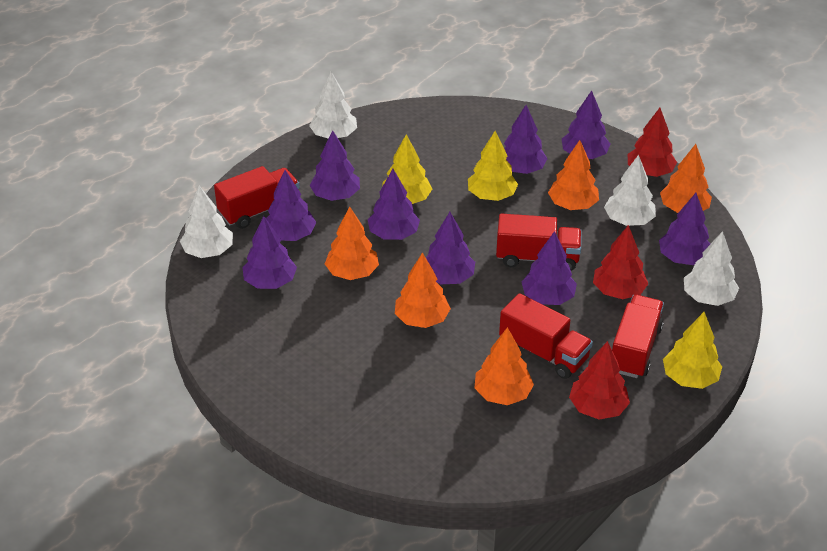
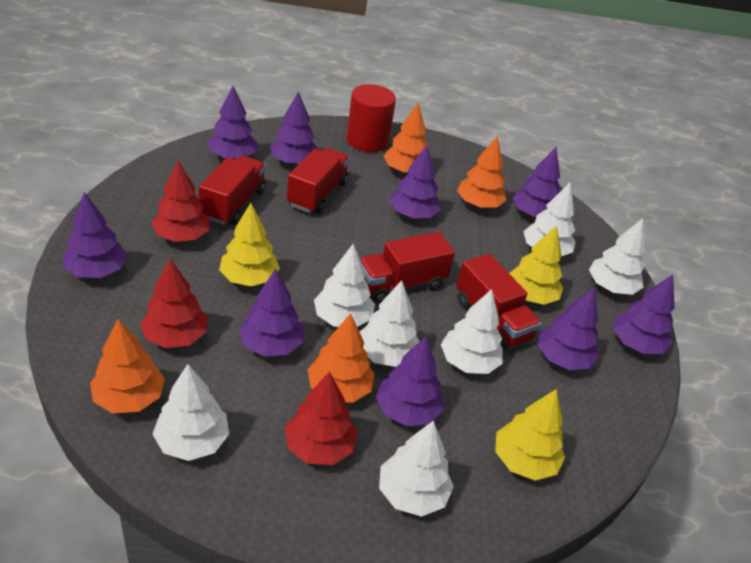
orange tree: 5 -> 4
red cylinder: 0 -> 1
white tree: 4 -> 7

